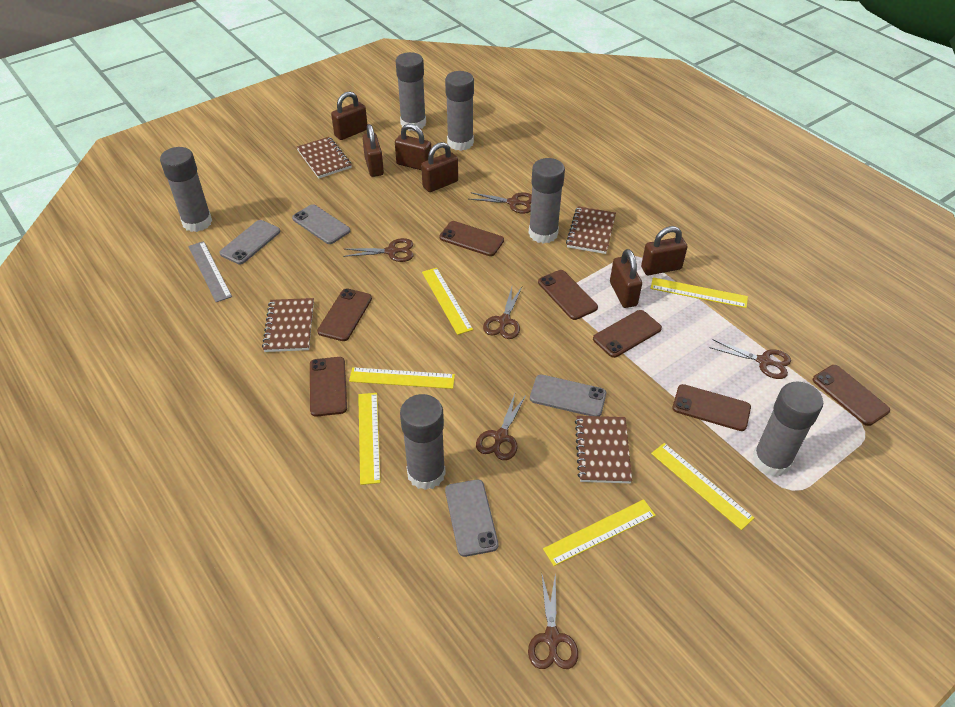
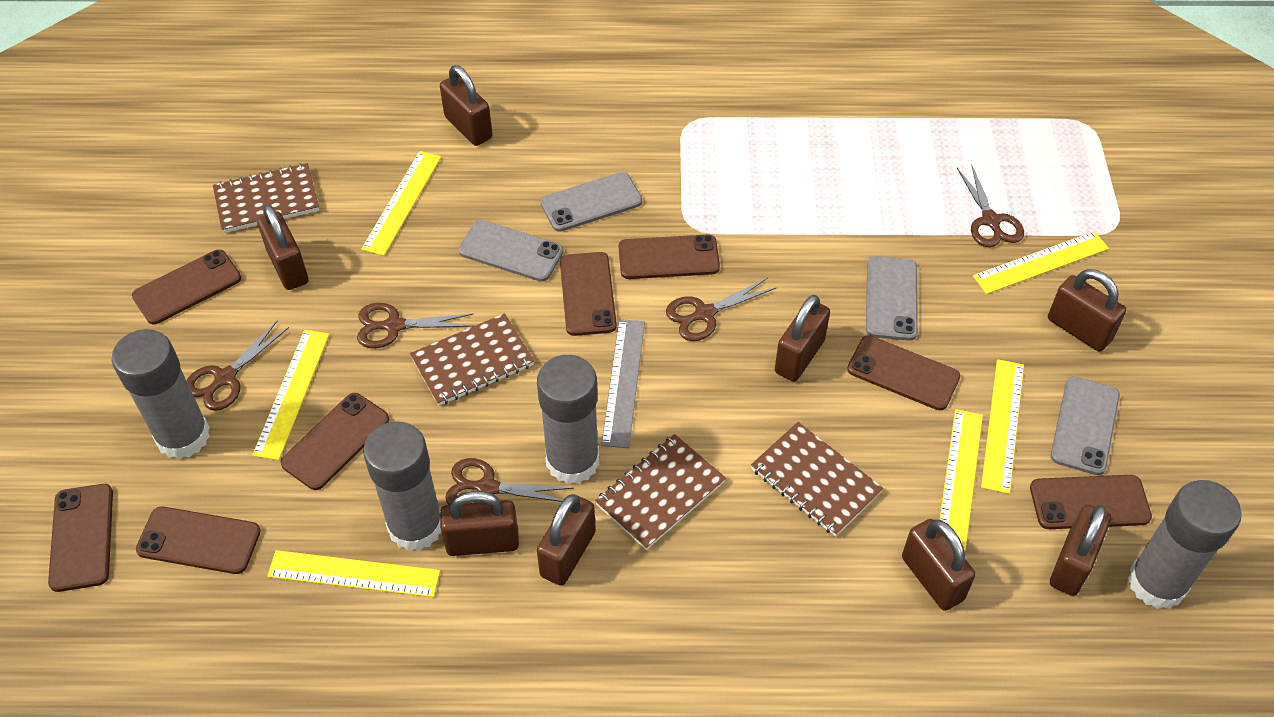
brown padlock: 6 -> 8
brown phone: 7 -> 8
brown scissors: 6 -> 5
grey glue stick: 6 -> 4

